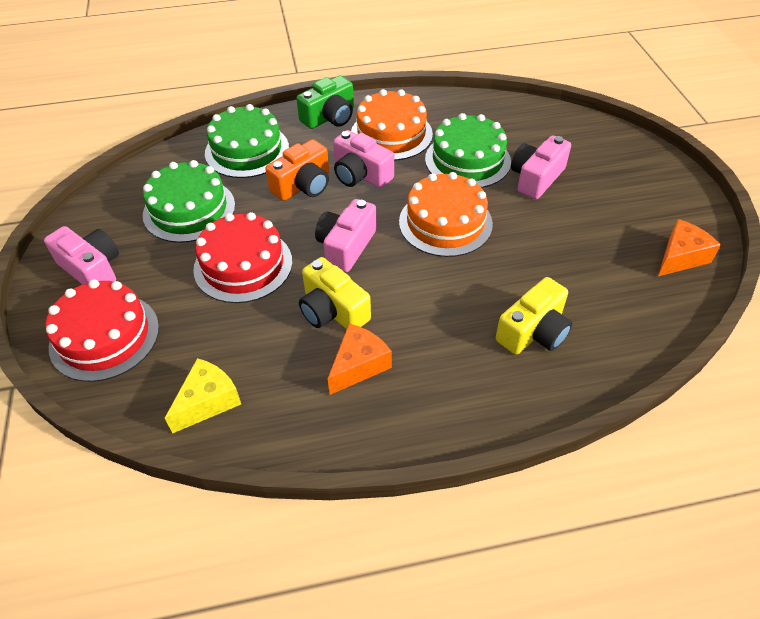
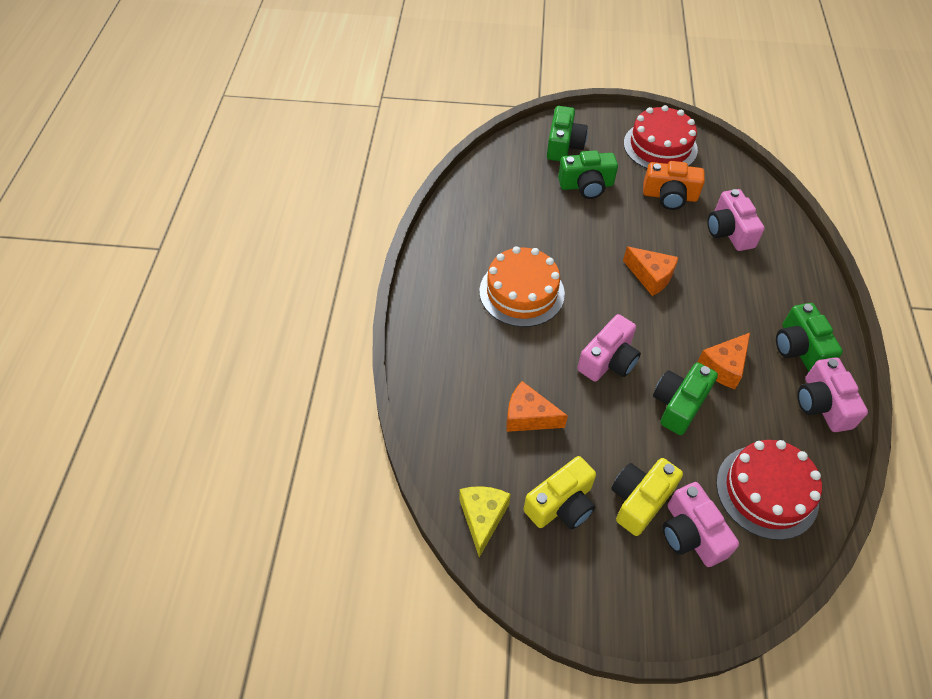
green cake: 3 -> 0
green camera: 1 -> 4
orange cake: 2 -> 1
orange cheese: 2 -> 3

